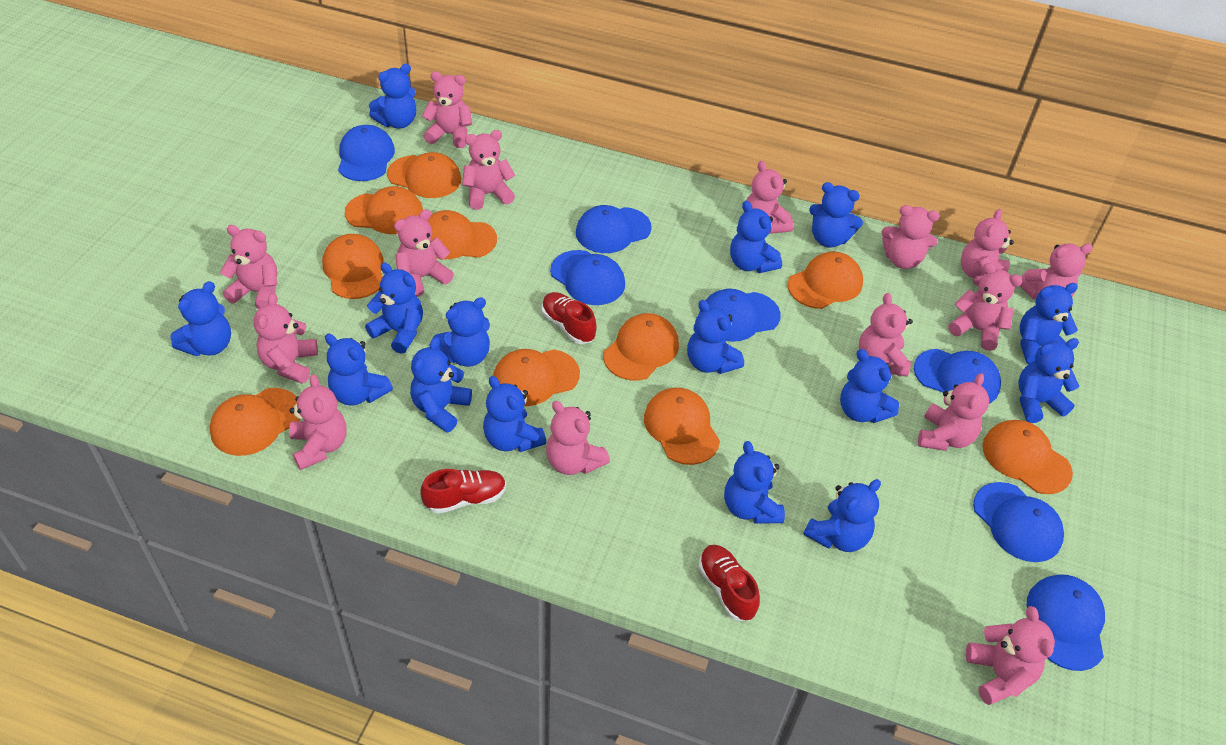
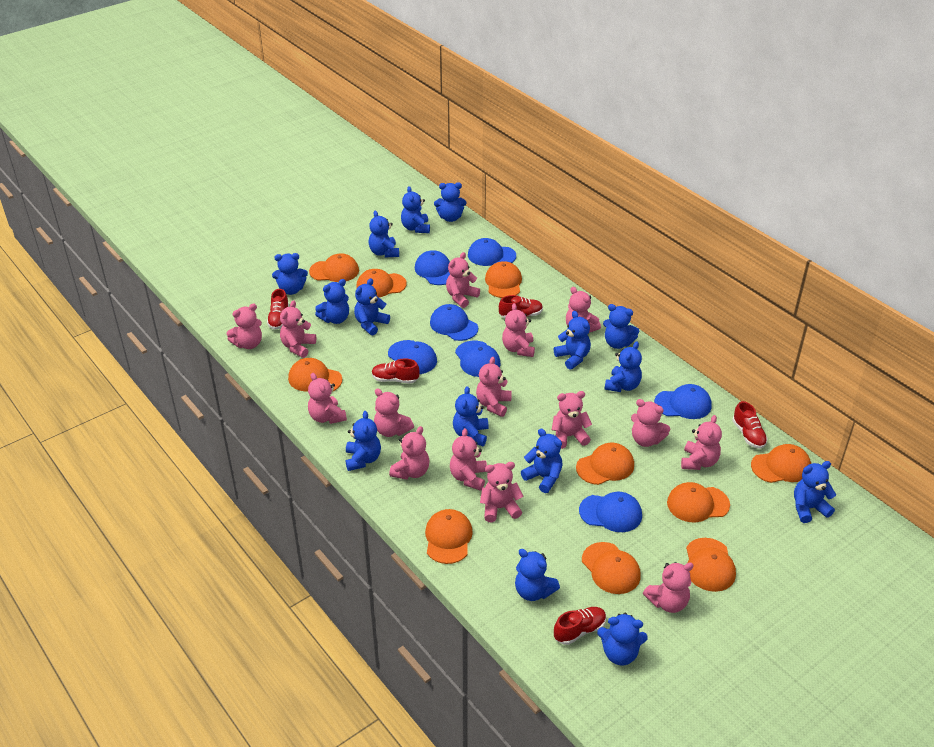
red shoe: 3 -> 5

